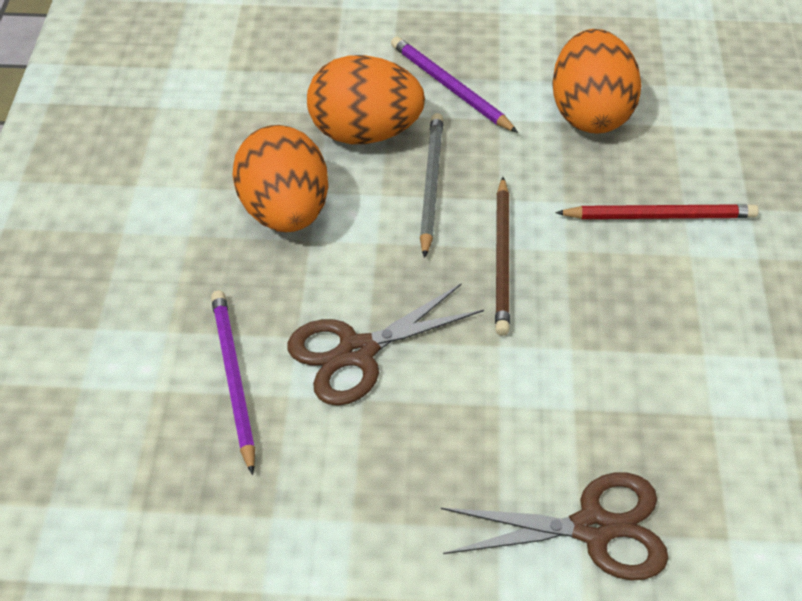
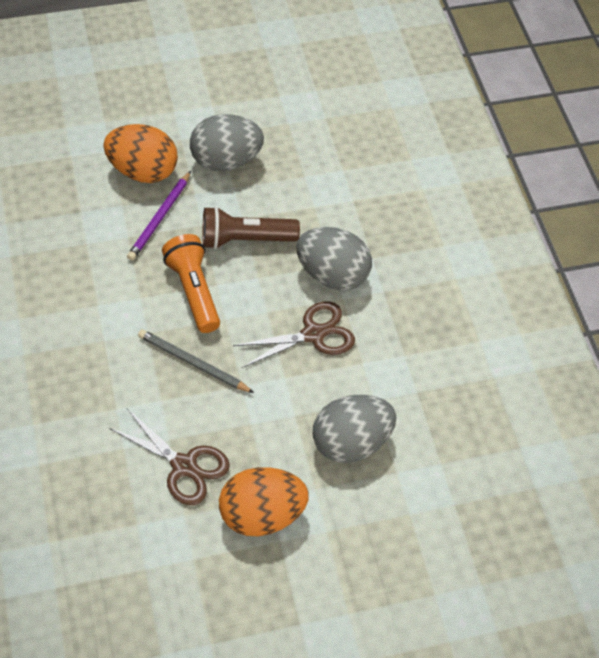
brown flashlight: 0 -> 1
brown pencil: 1 -> 0
grey egg: 0 -> 3
orange egg: 3 -> 2
orange flashlight: 0 -> 1
purple pencil: 2 -> 1
red pencil: 1 -> 0

